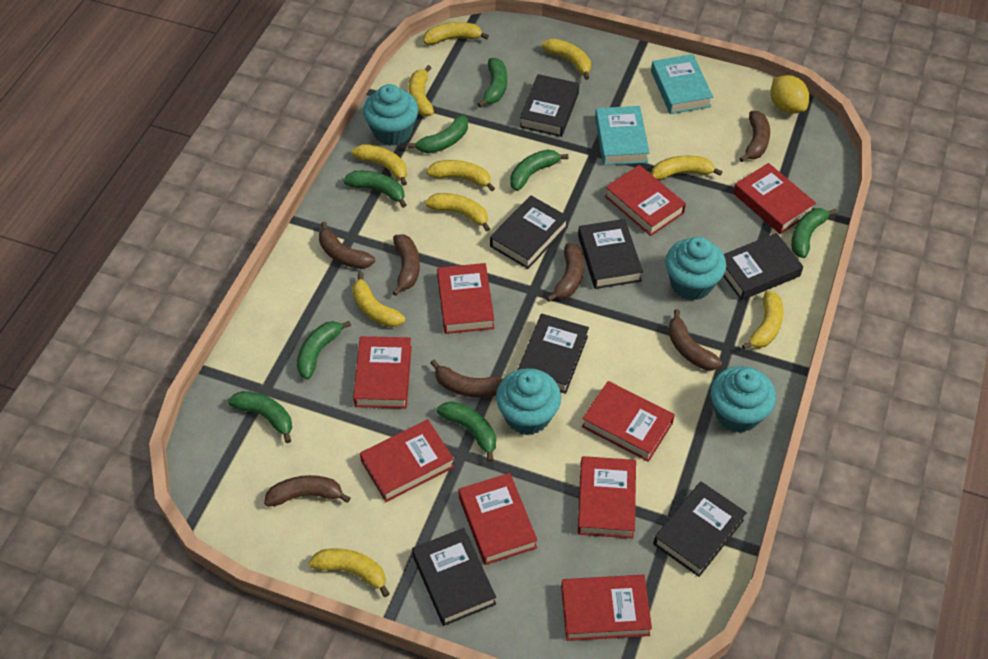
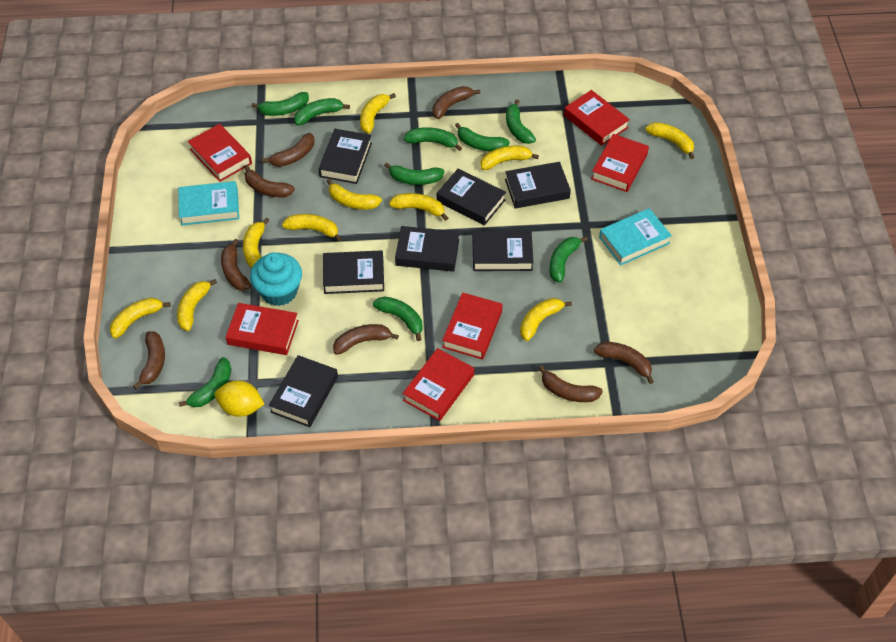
brown banana: 7 -> 8
green banana: 8 -> 9
red book: 9 -> 6
turquoise cupcake: 4 -> 1

